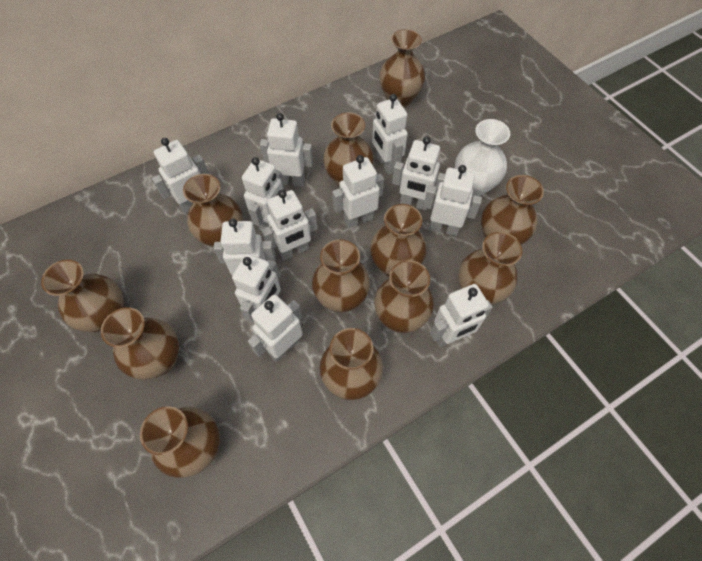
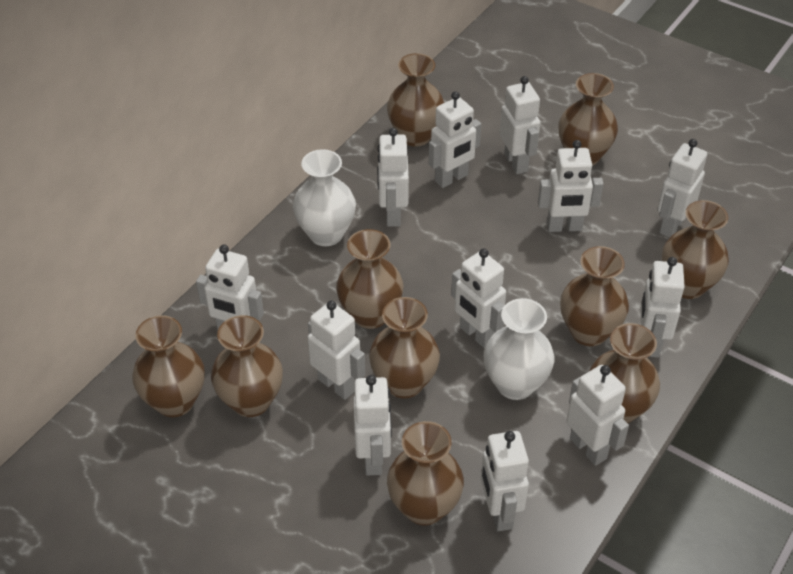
brown vase: 12 -> 10
white vase: 1 -> 2

